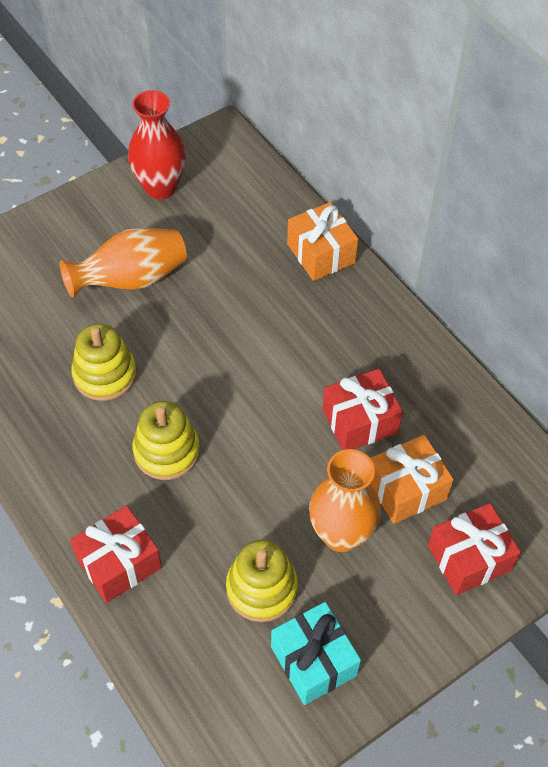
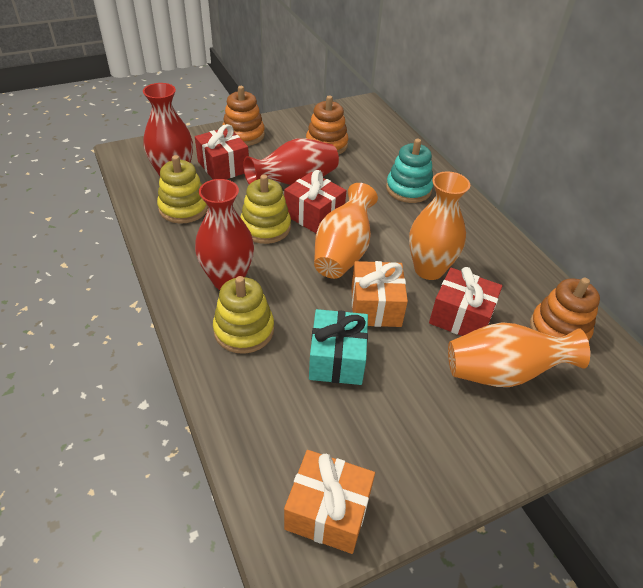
orange stacking toy: 0 -> 3
orange vase: 2 -> 3
red vase: 1 -> 3
turquoise stacking toy: 0 -> 1

